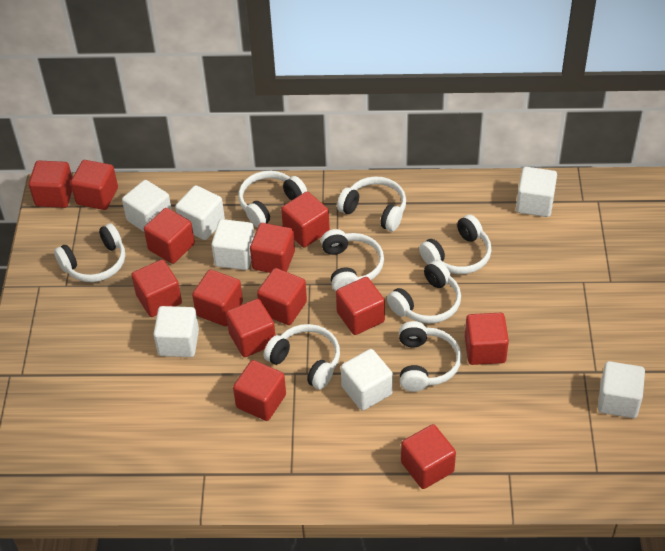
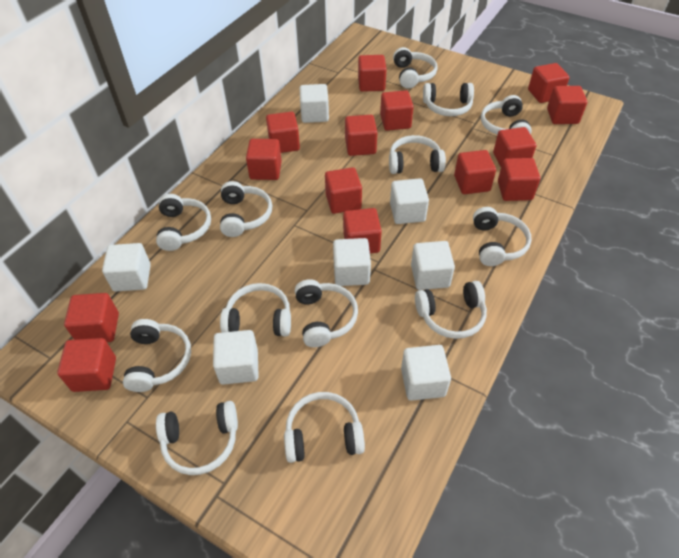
red cube: 13 -> 14
white headphones: 8 -> 13

